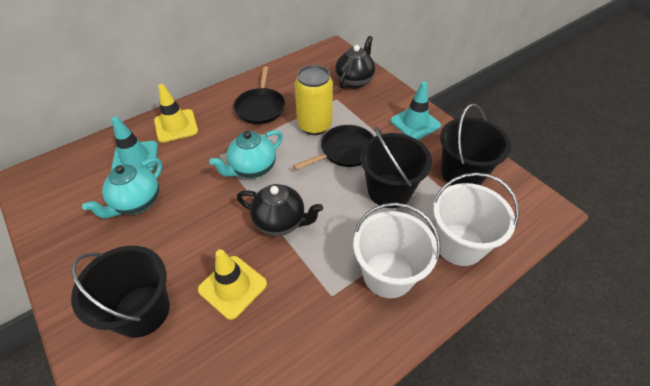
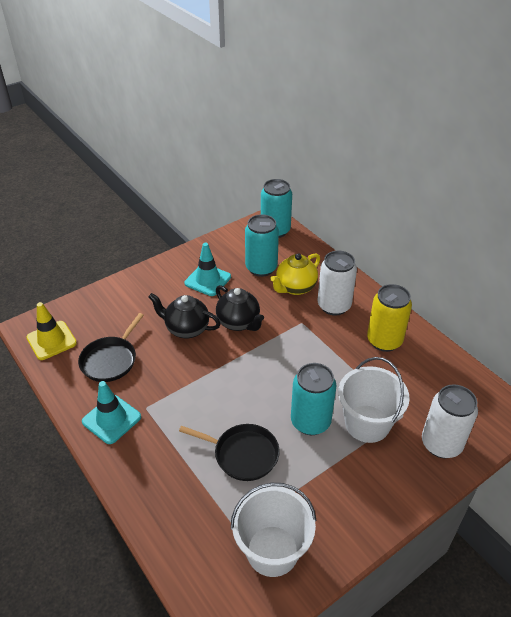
black bucket: 3 -> 0
turquoise can: 0 -> 3
turquoise teapot: 2 -> 0
white can: 0 -> 2
yellow teapot: 0 -> 1
yellow traffic cone: 2 -> 1

